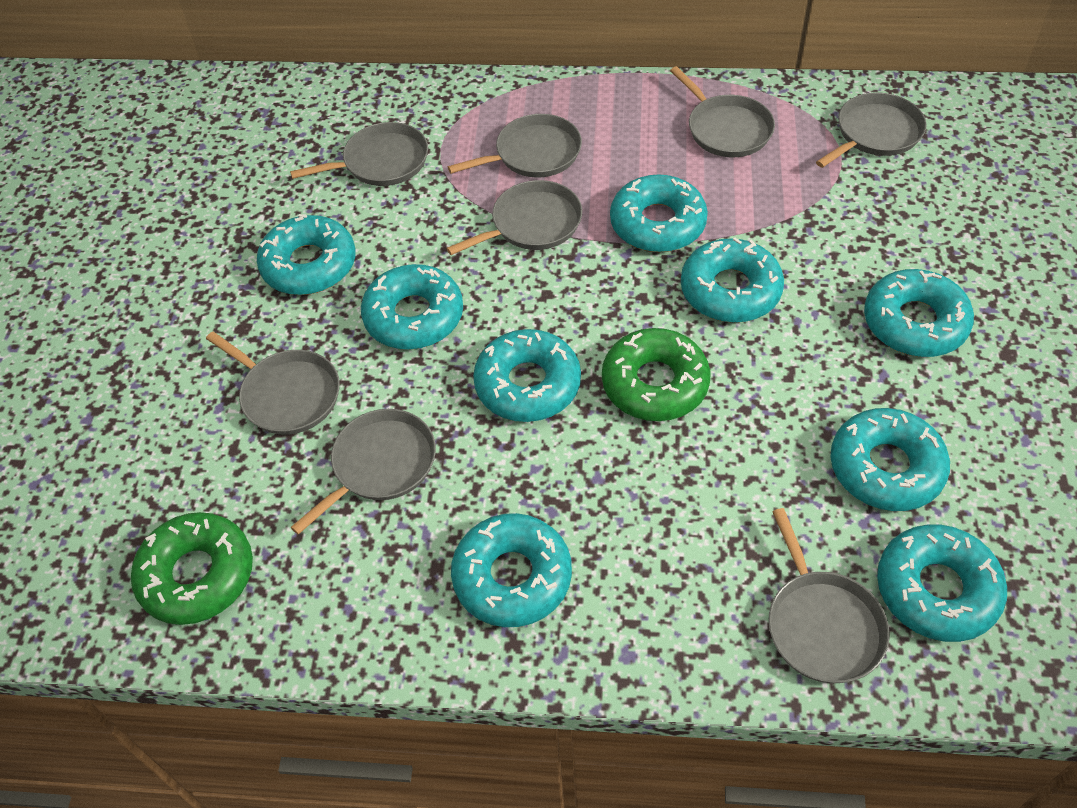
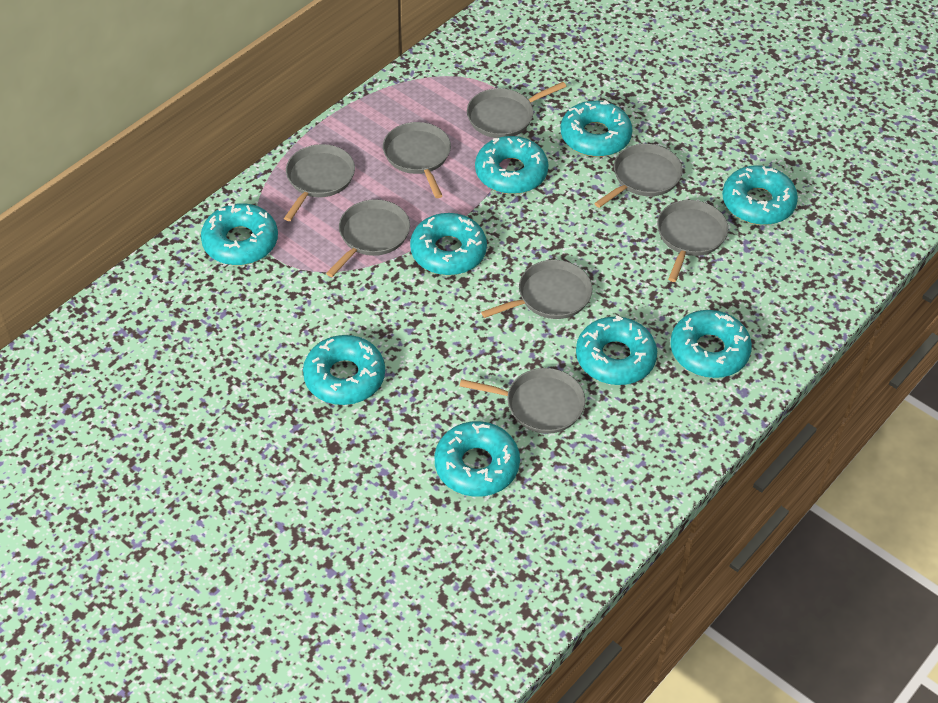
green donut: 2 -> 0

